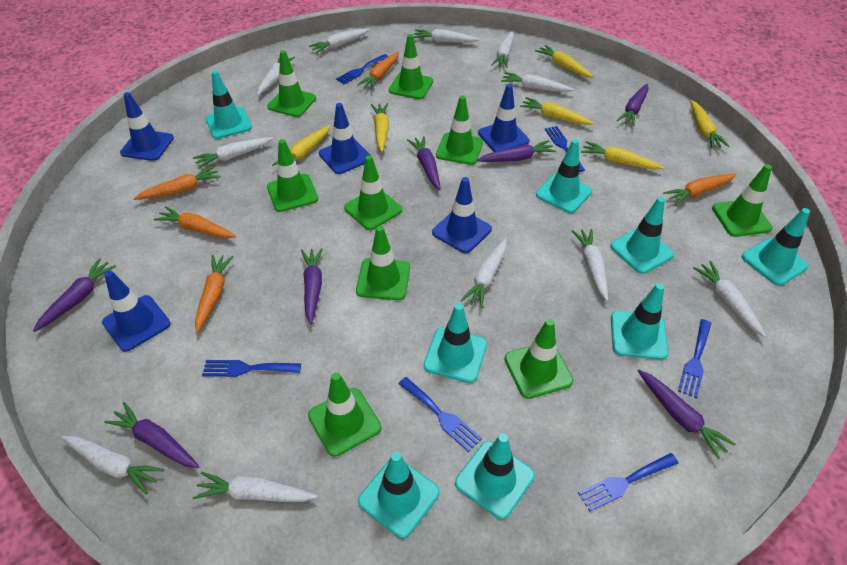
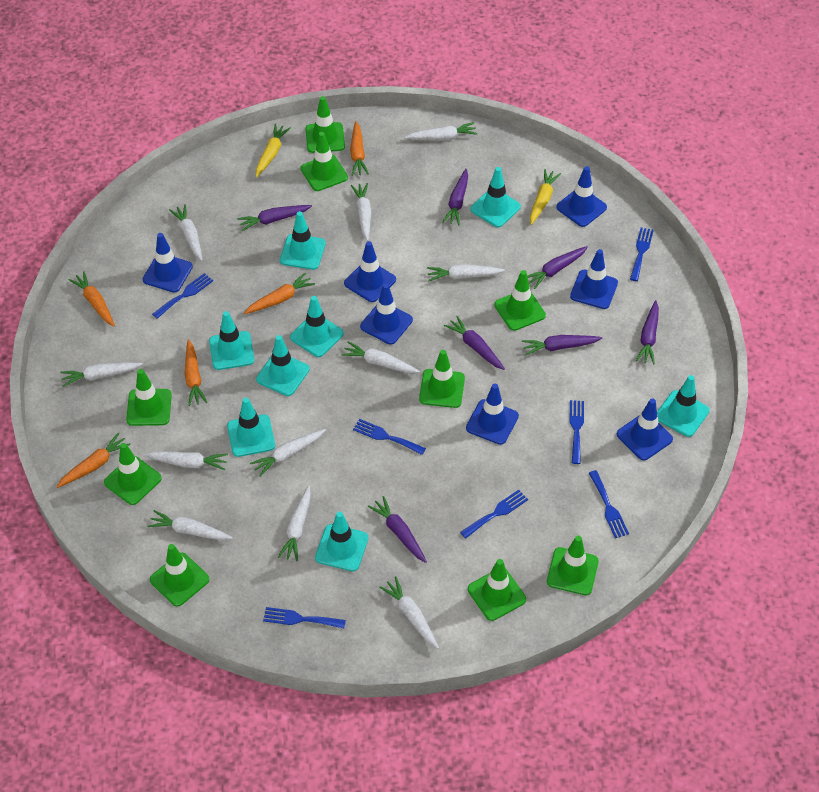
blue fork: 6 -> 7
blue traffic cone: 5 -> 7
yellow carrot: 6 -> 2

